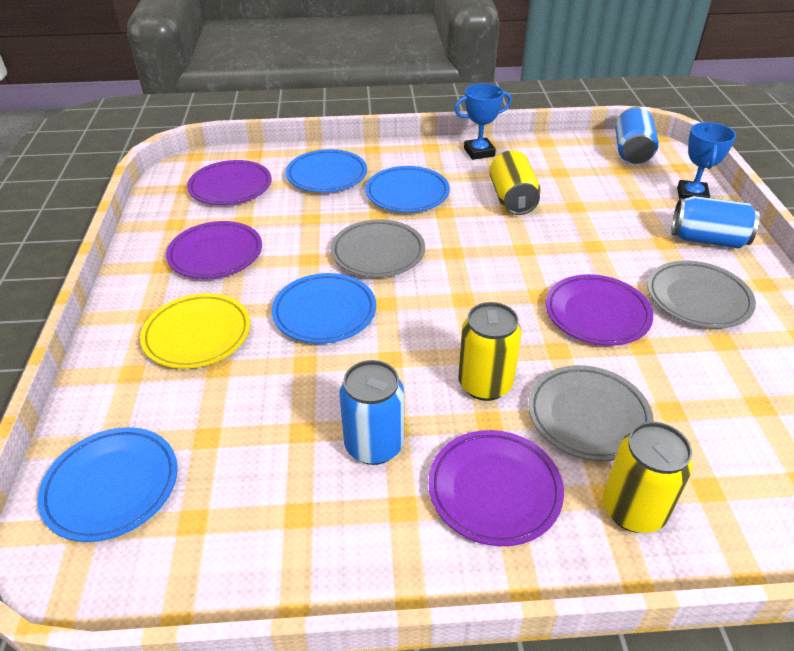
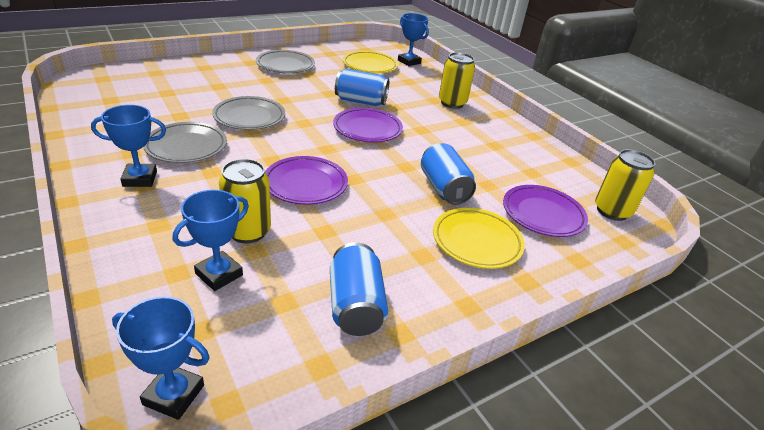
blue plate: 4 -> 0
blue trophy: 2 -> 4
purple plate: 4 -> 3
yellow plate: 1 -> 2

